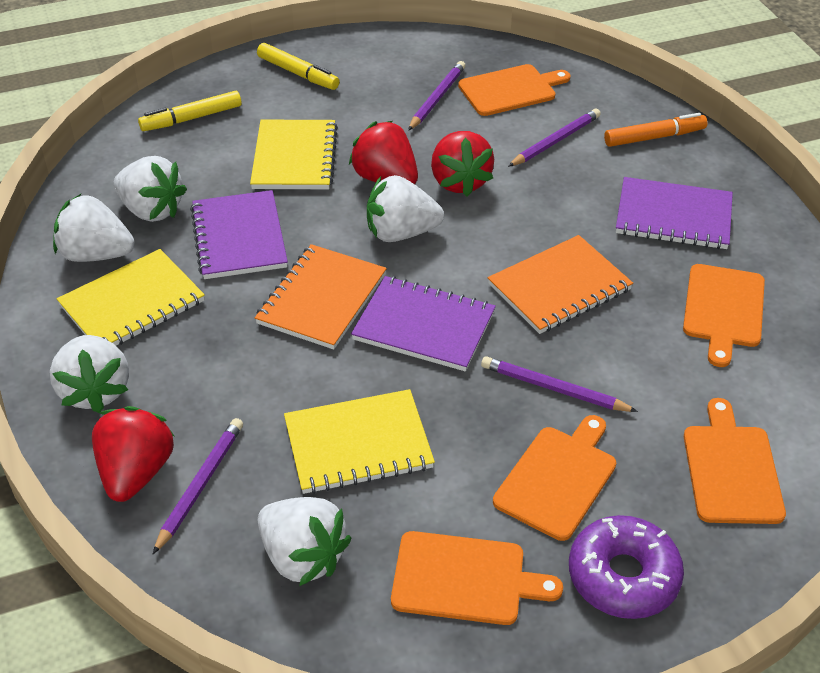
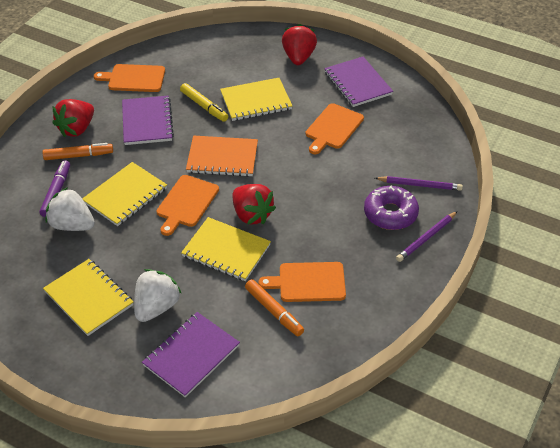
orange cutting board: 5 -> 4
orange marker: 1 -> 2
orange notebook: 2 -> 1
purple marker: 0 -> 1
purple pencil: 4 -> 2
white strawberry: 5 -> 2
yellow marker: 2 -> 1
yellow notebook: 3 -> 4

